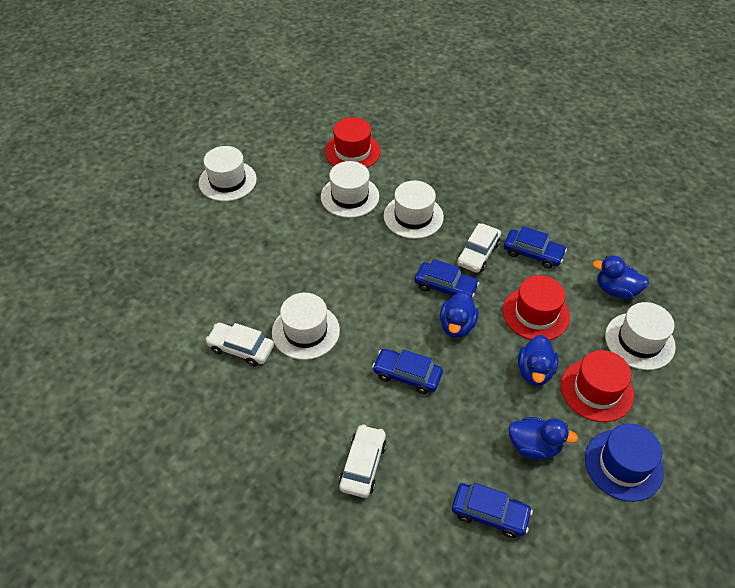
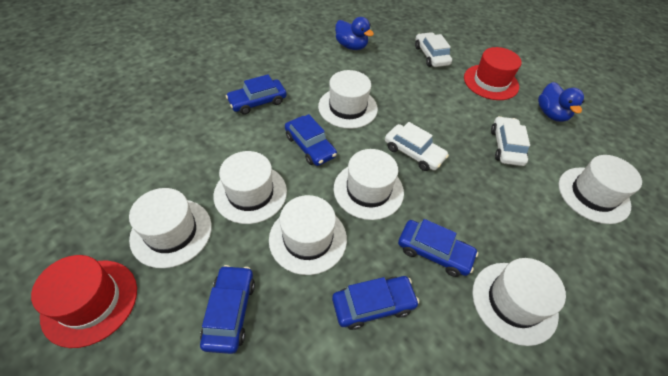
blue car: 4 -> 5
blue duck: 4 -> 2
blue hat: 1 -> 0
red hat: 3 -> 2
white hat: 5 -> 7

